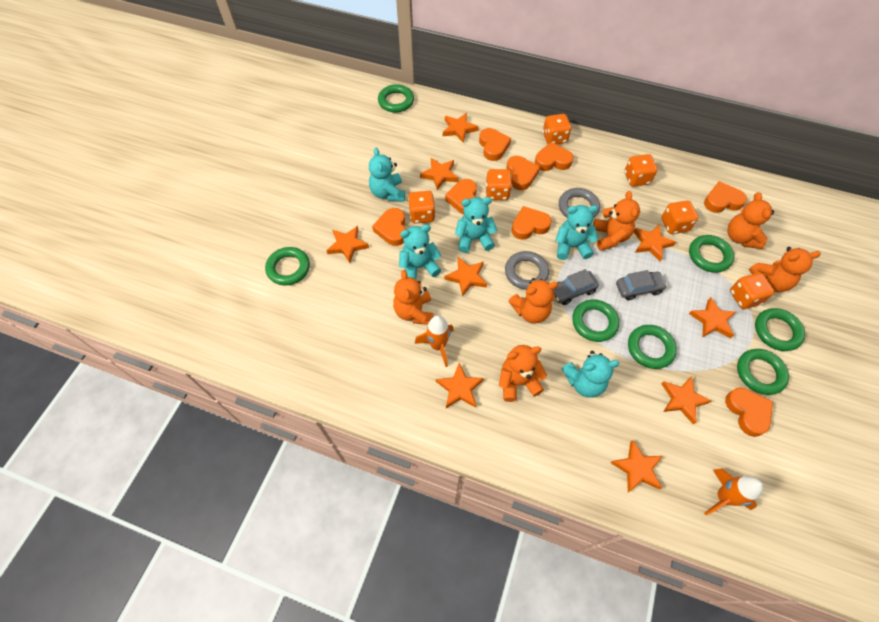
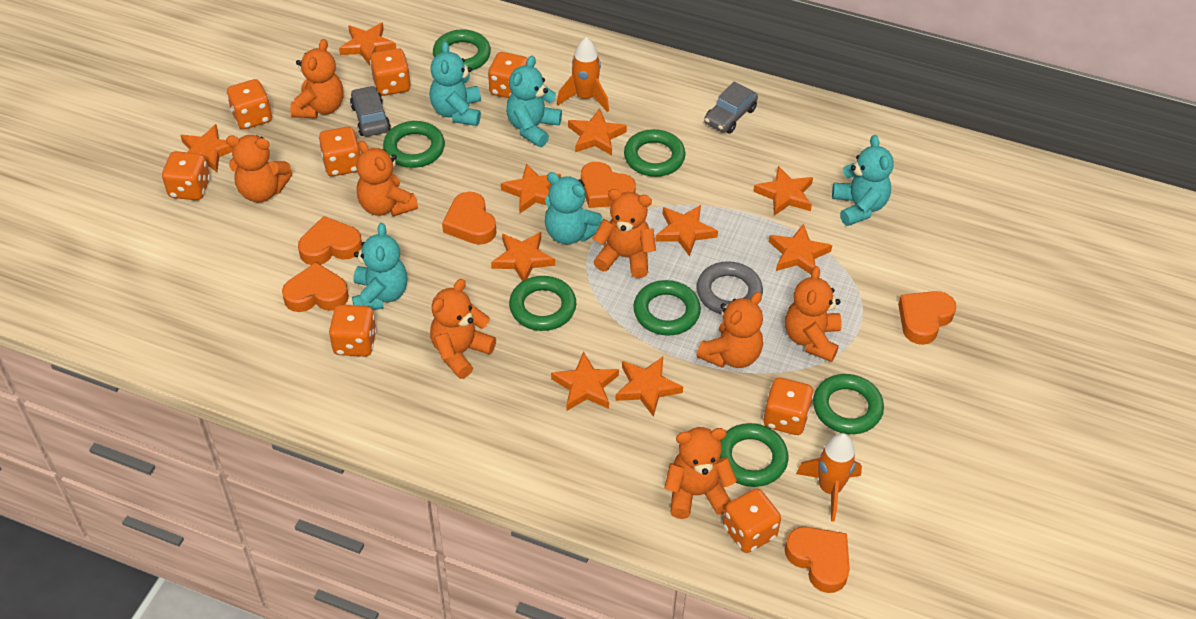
grey ring: 2 -> 1
orange dice: 6 -> 8
orange heart: 8 -> 6
orange star: 9 -> 10
orange teddy bear: 6 -> 8

